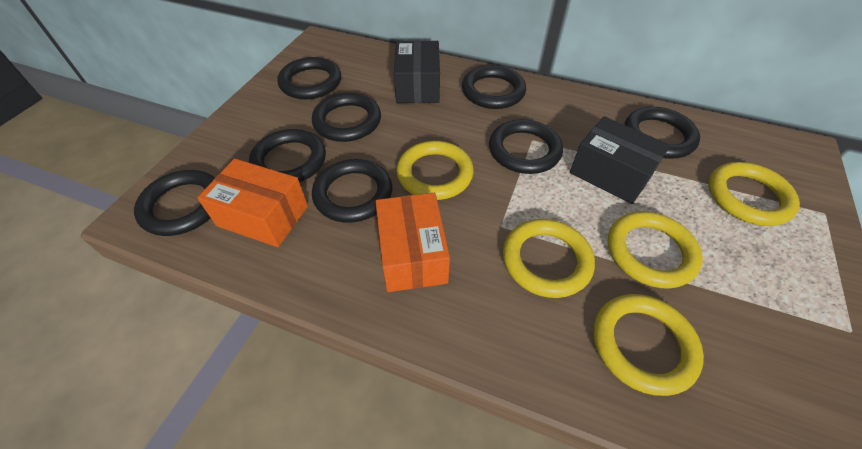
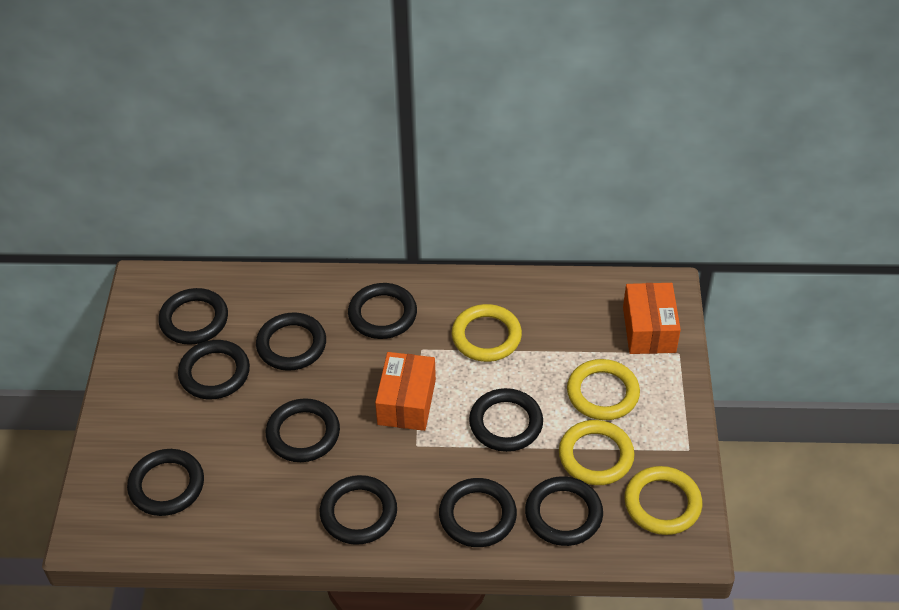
black box: 2 -> 0
black ring: 8 -> 10
yellow ring: 5 -> 4

